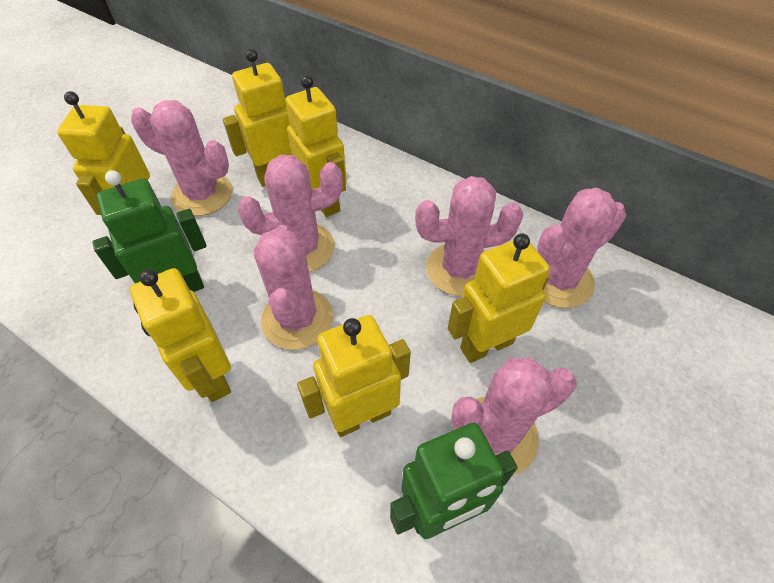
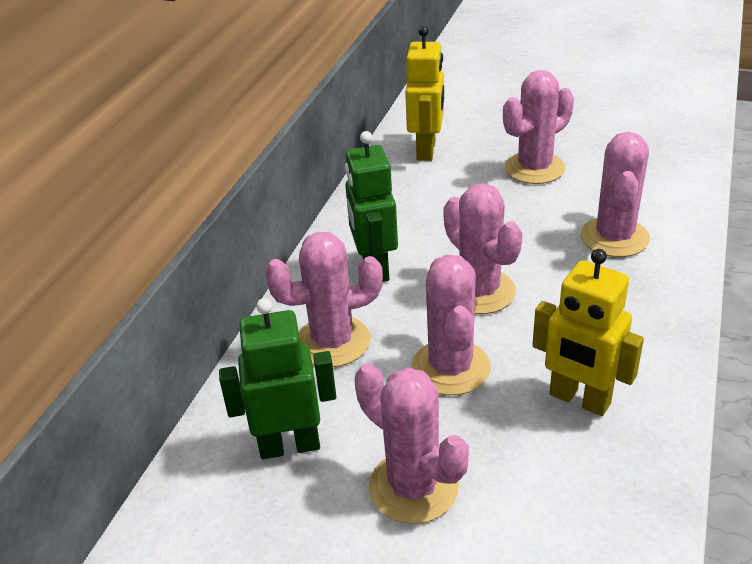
yellow robot: 6 -> 2

